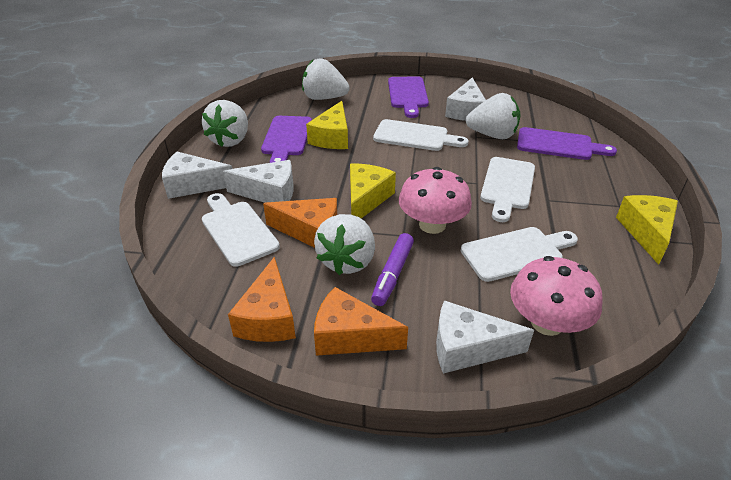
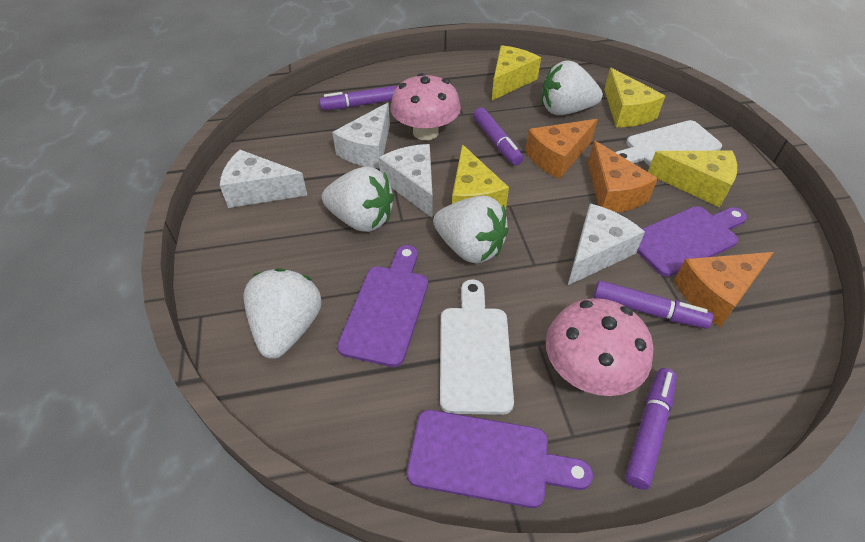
purple marker: 1 -> 4
white cutting board: 4 -> 2
yellow cheese: 3 -> 4

